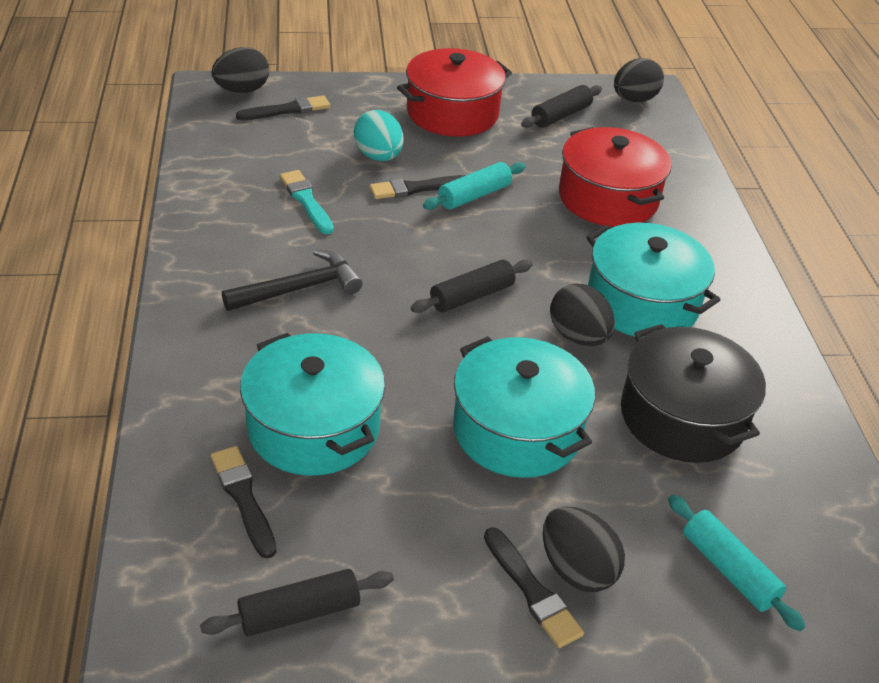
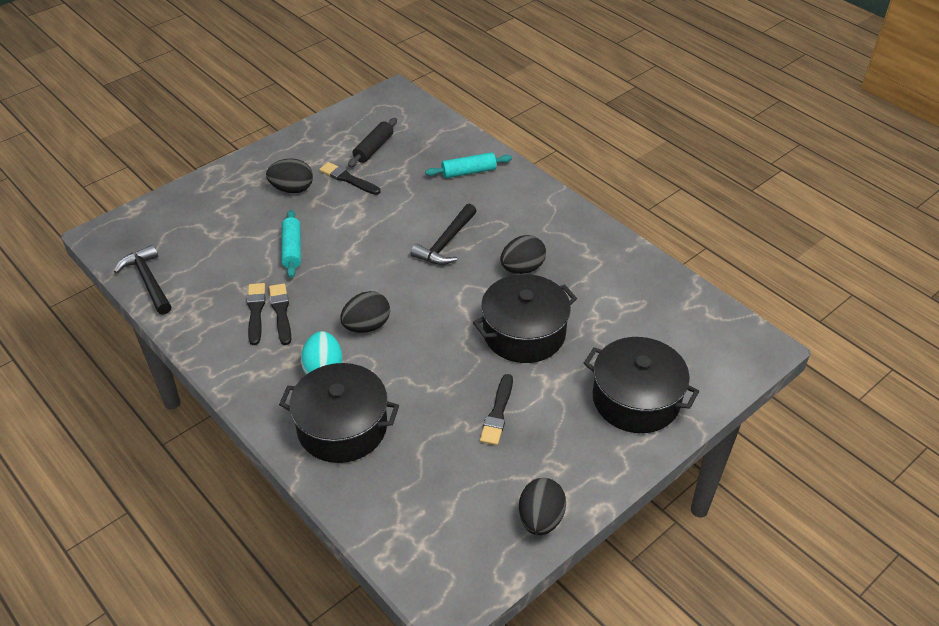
black hammer: 1 -> 2
black pot: 1 -> 3
black rolling pin: 3 -> 1
red pot: 2 -> 0
turquoise brush: 1 -> 0
turquoise pot: 3 -> 0

